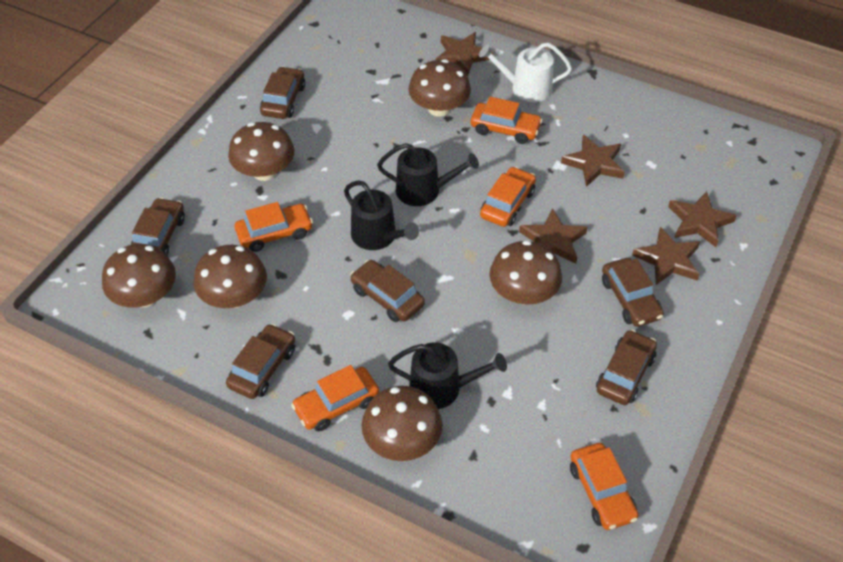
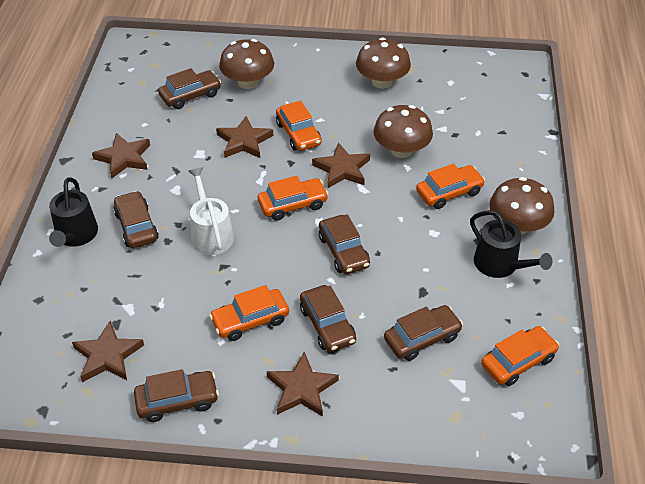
black watering can: 3 -> 2
brown mushroom: 6 -> 4

